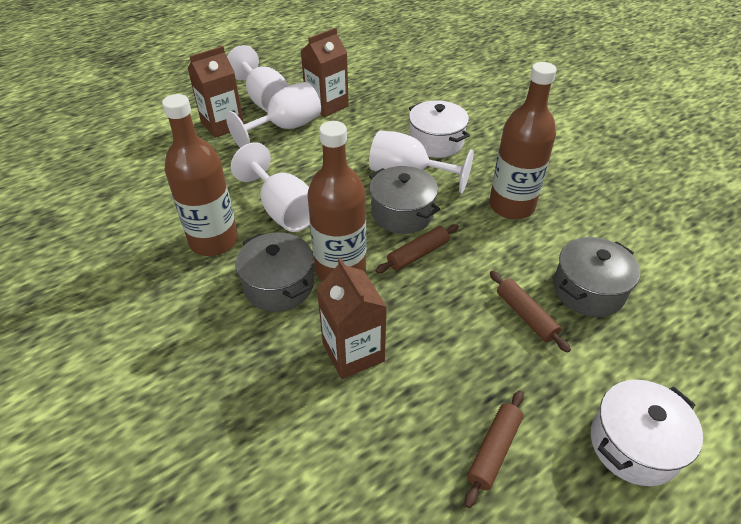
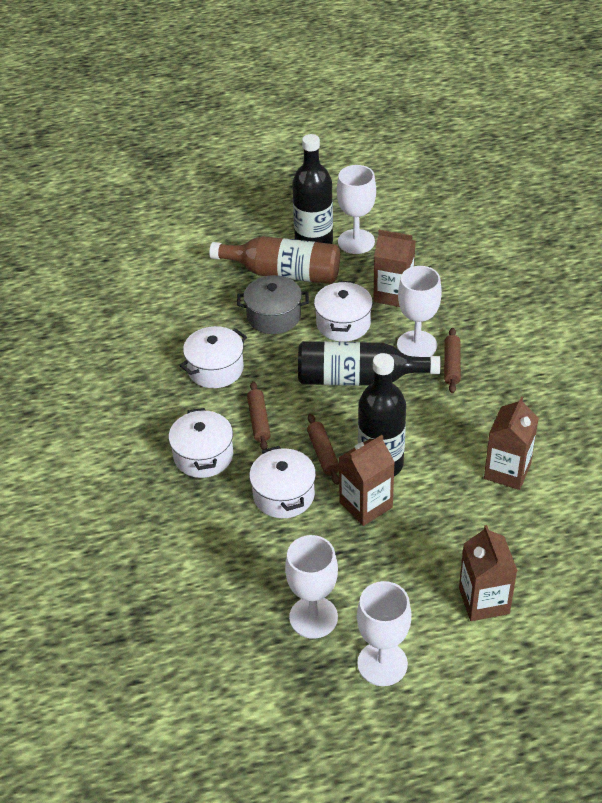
black bottle: 0 -> 3
brown bottle: 3 -> 1
brown carton: 3 -> 4
grey pot: 3 -> 1
white pot: 2 -> 4

